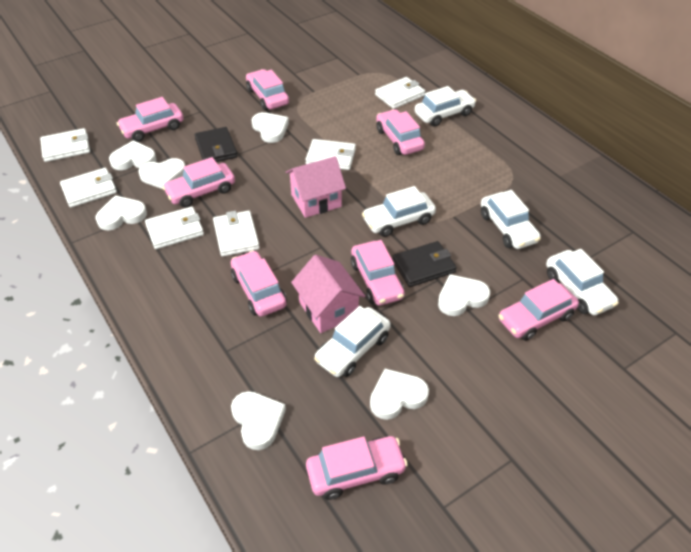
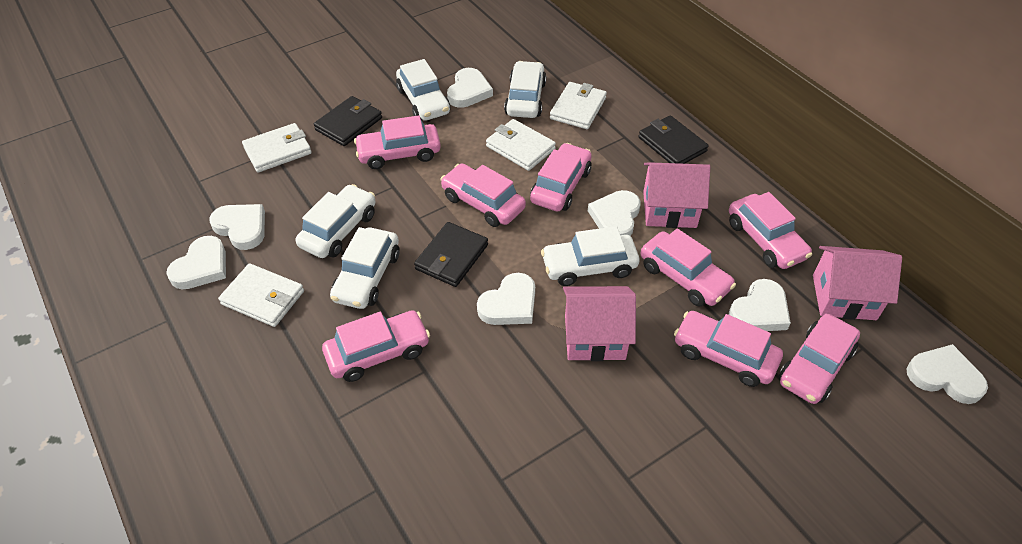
black wallet: 2 -> 3
pink house: 2 -> 3
white wallet: 6 -> 4

